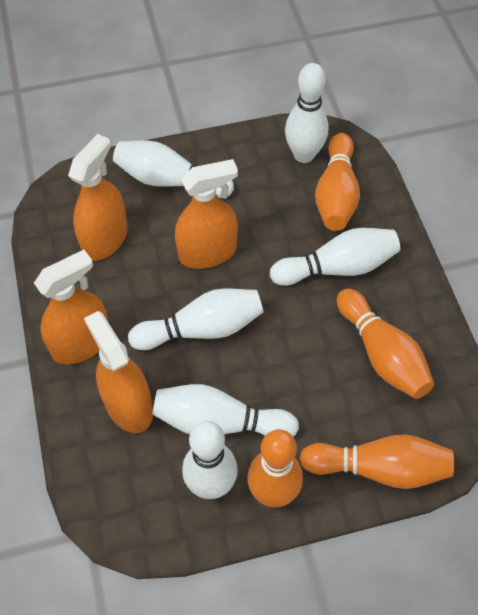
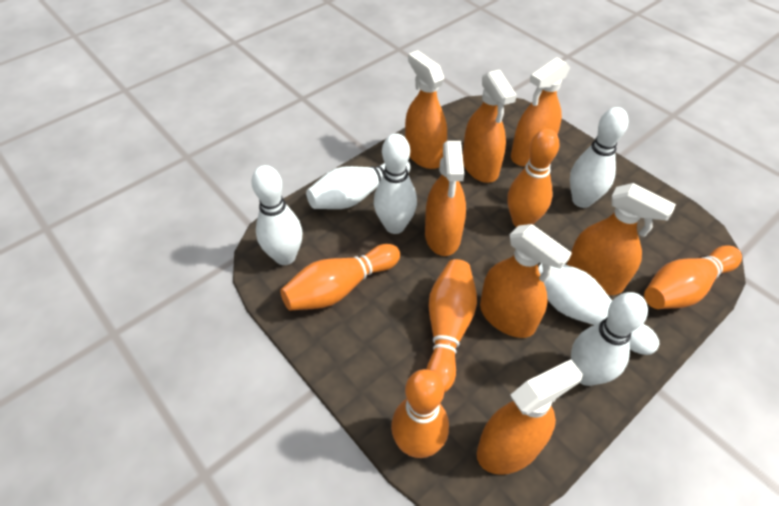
orange bowling pin: 4 -> 5
orange spray bottle: 4 -> 7

